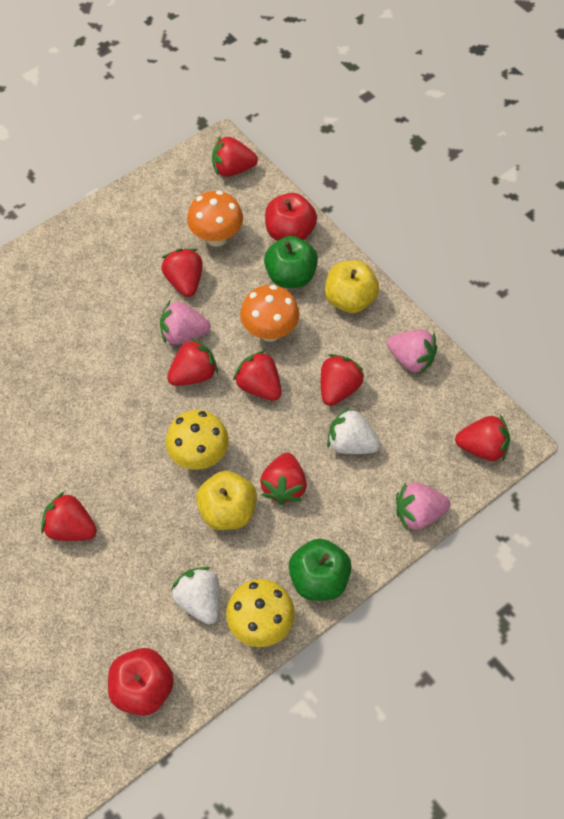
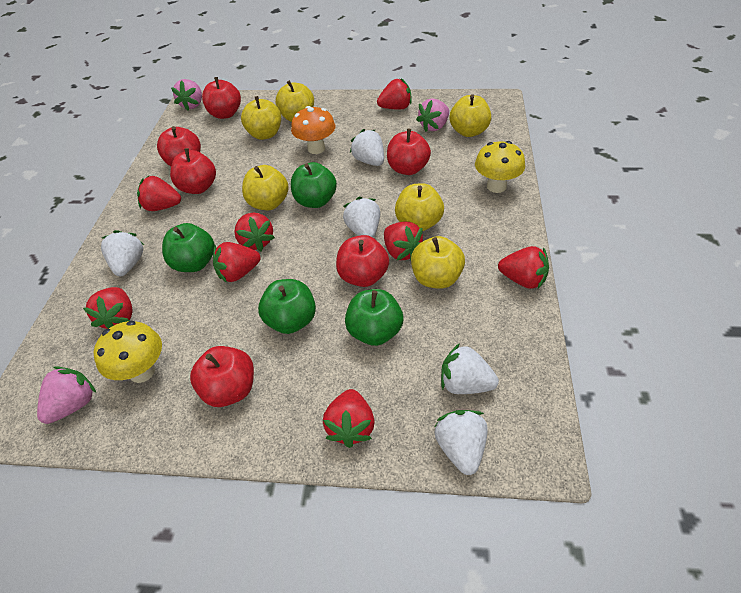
green apple: 2 -> 4
orange mushroom: 2 -> 1
red apple: 2 -> 6
white strawberry: 2 -> 5
yellow apple: 2 -> 6

